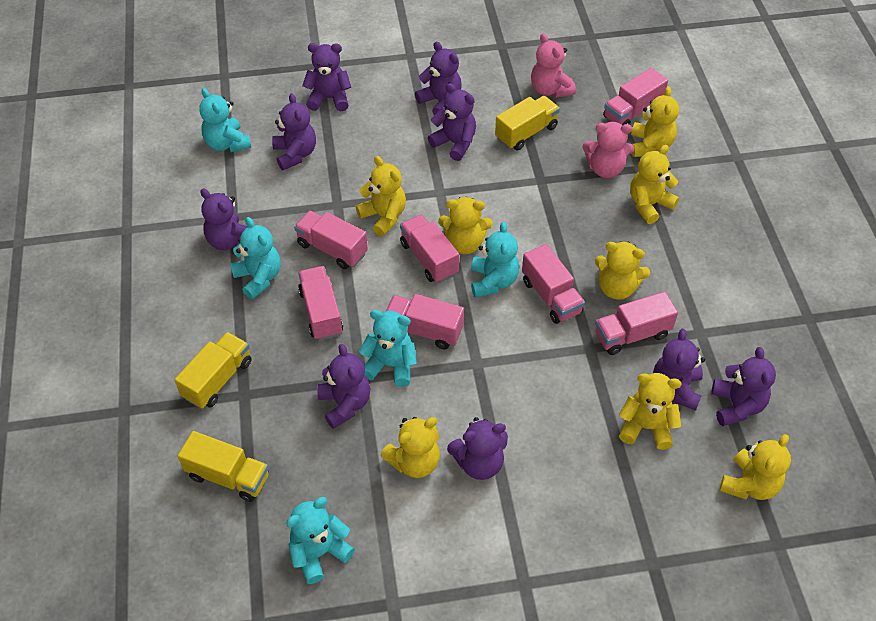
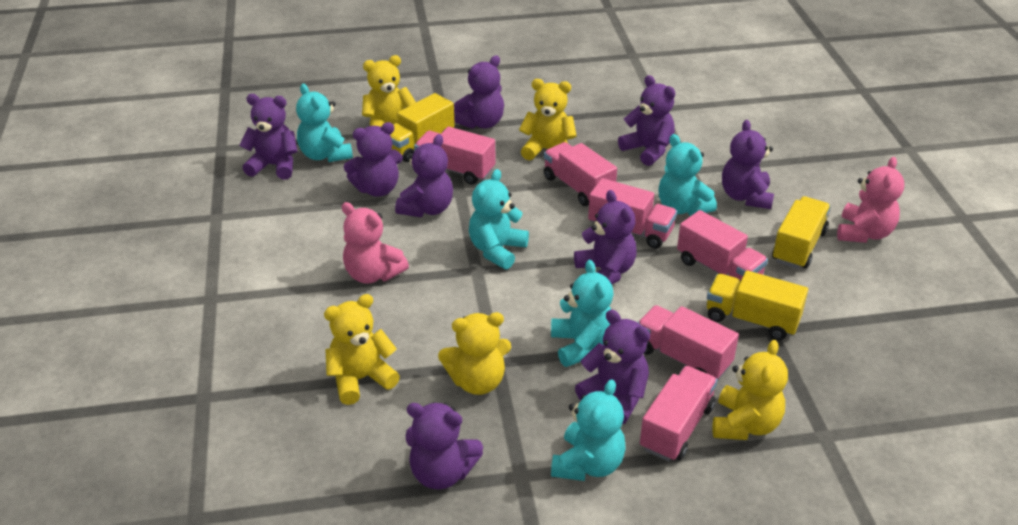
pink truck: 7 -> 6
yellow teddy bear: 8 -> 5

